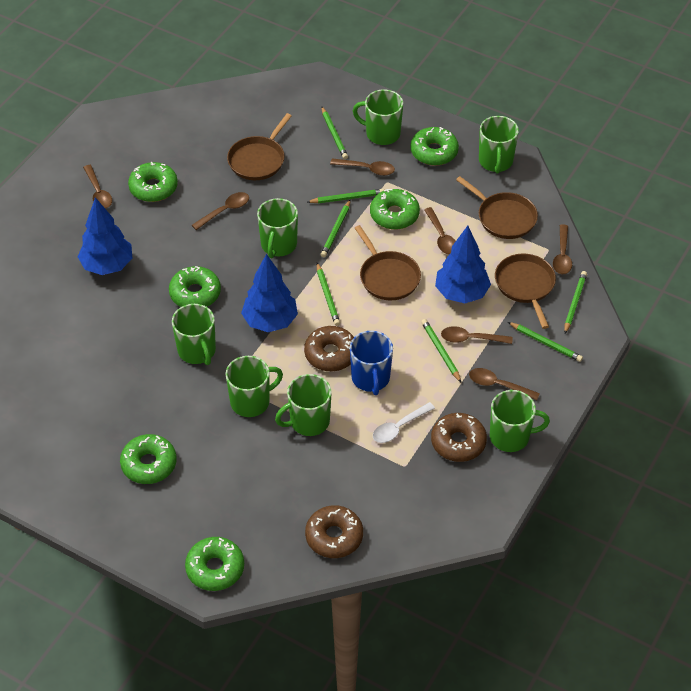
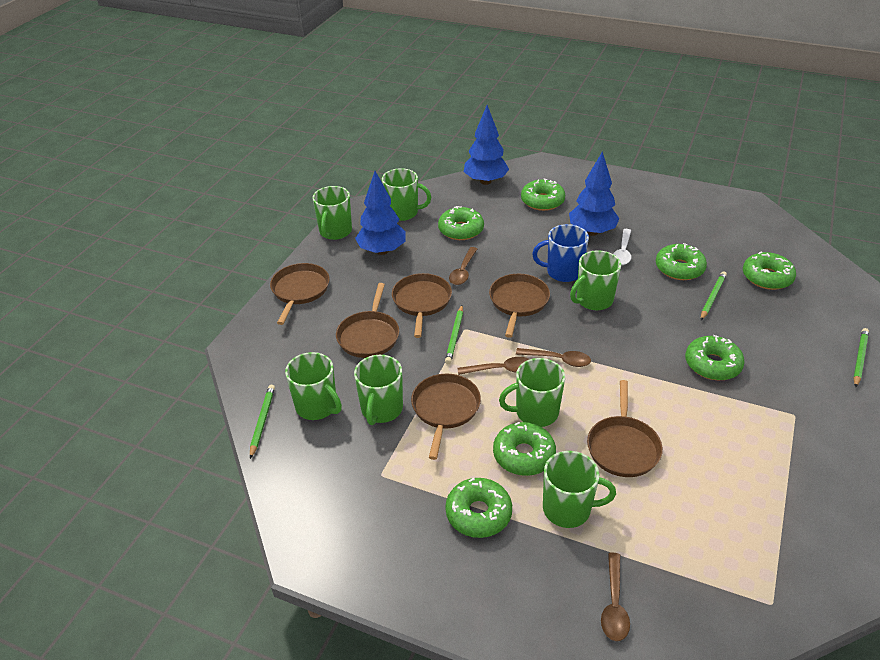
brown donut: 3 -> 0
brown pan: 4 -> 6
brown spoon: 7 -> 4
green donut: 6 -> 7
green pencil: 7 -> 4

